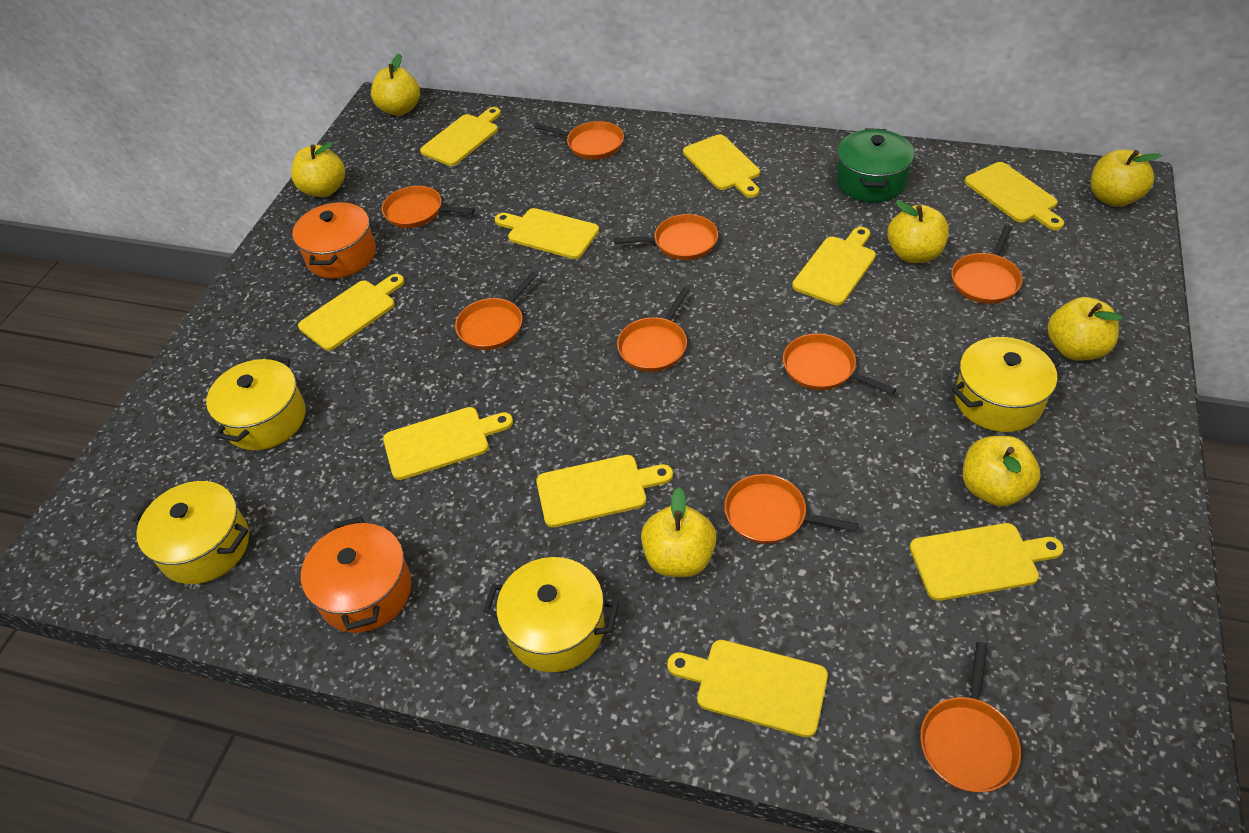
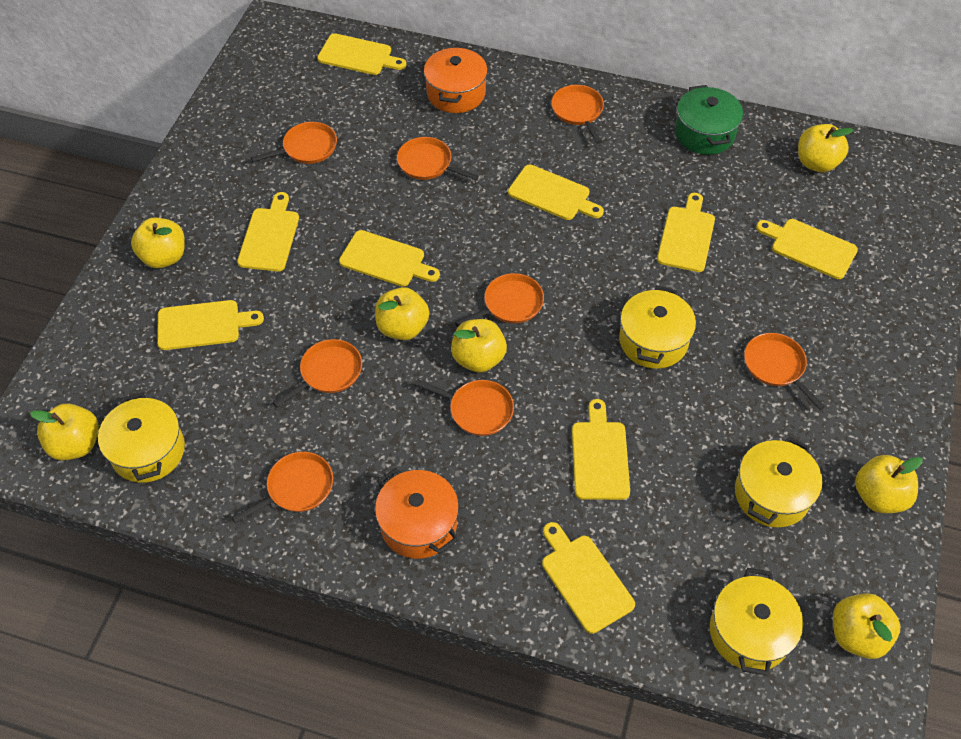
orange pan: 9 -> 8
yellow cutting board: 10 -> 9

